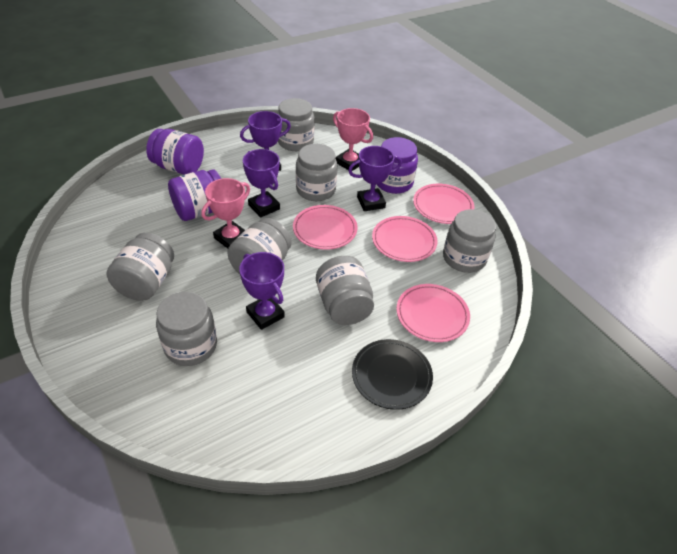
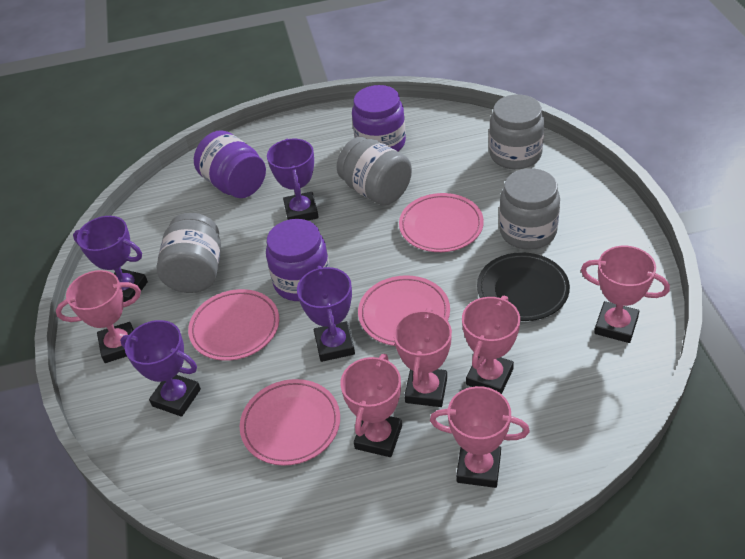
grey jar: 7 -> 4
pink trophy: 2 -> 6

